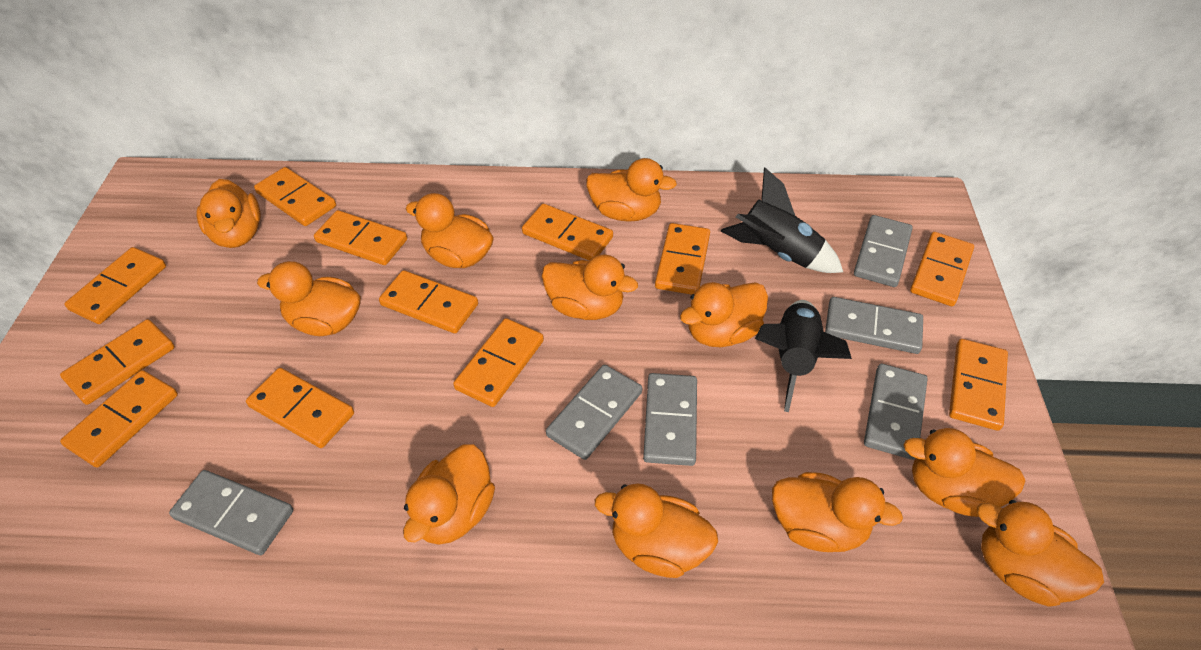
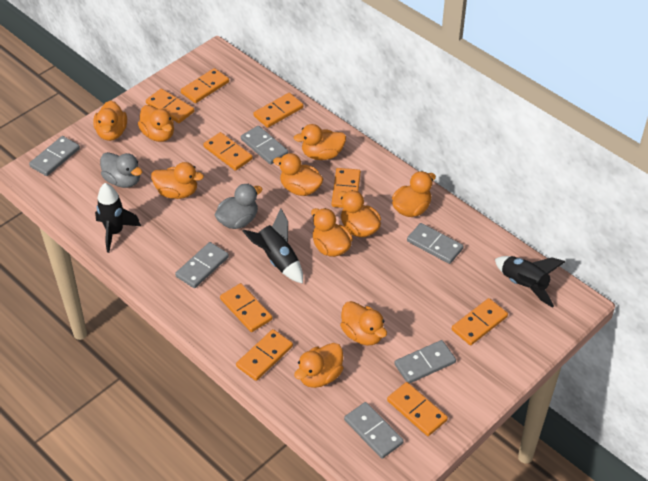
black rocket: 2 -> 3
grey duck: 0 -> 2
orange domino: 12 -> 9
orange duck: 11 -> 10

